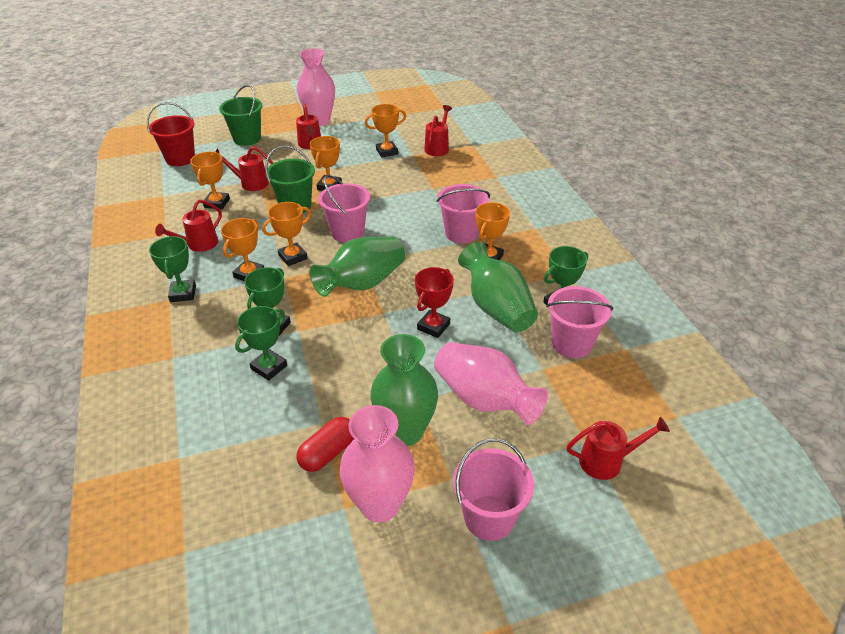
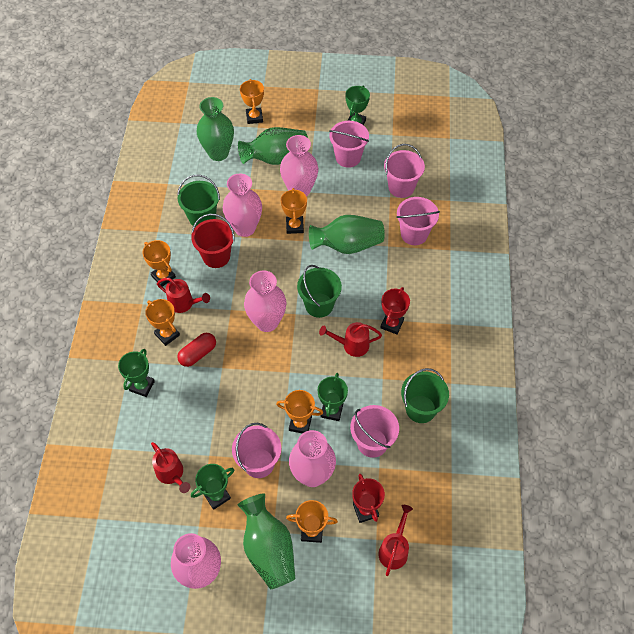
green bucket: 2 -> 3
green vase: 3 -> 4
pink bucket: 4 -> 5
pink vase: 3 -> 5
red trophy: 1 -> 2
red watering can: 5 -> 4

